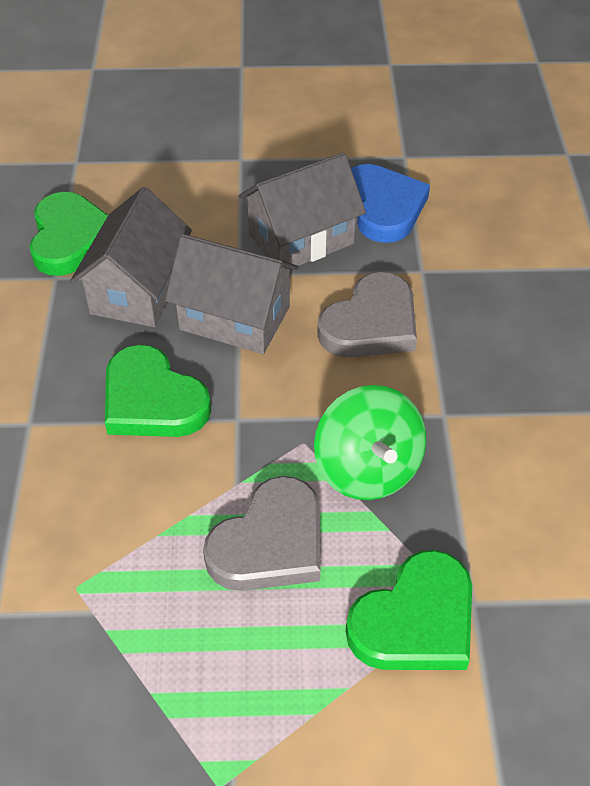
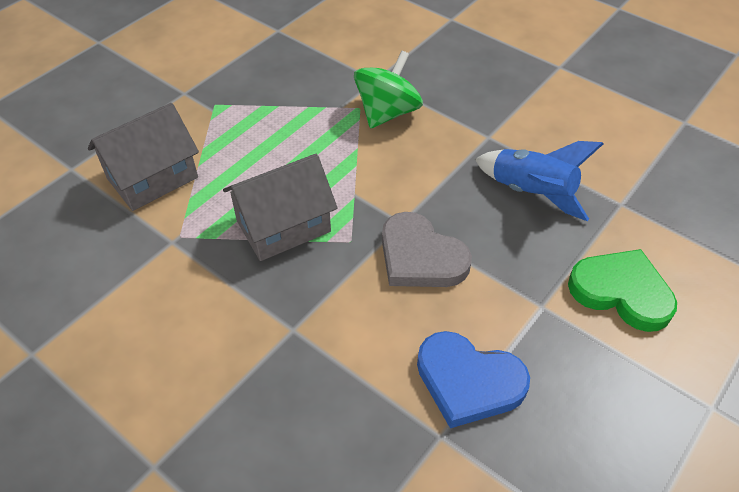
blue rocket: 0 -> 1
green heart: 3 -> 1
grey heart: 2 -> 1
grey house: 3 -> 2

